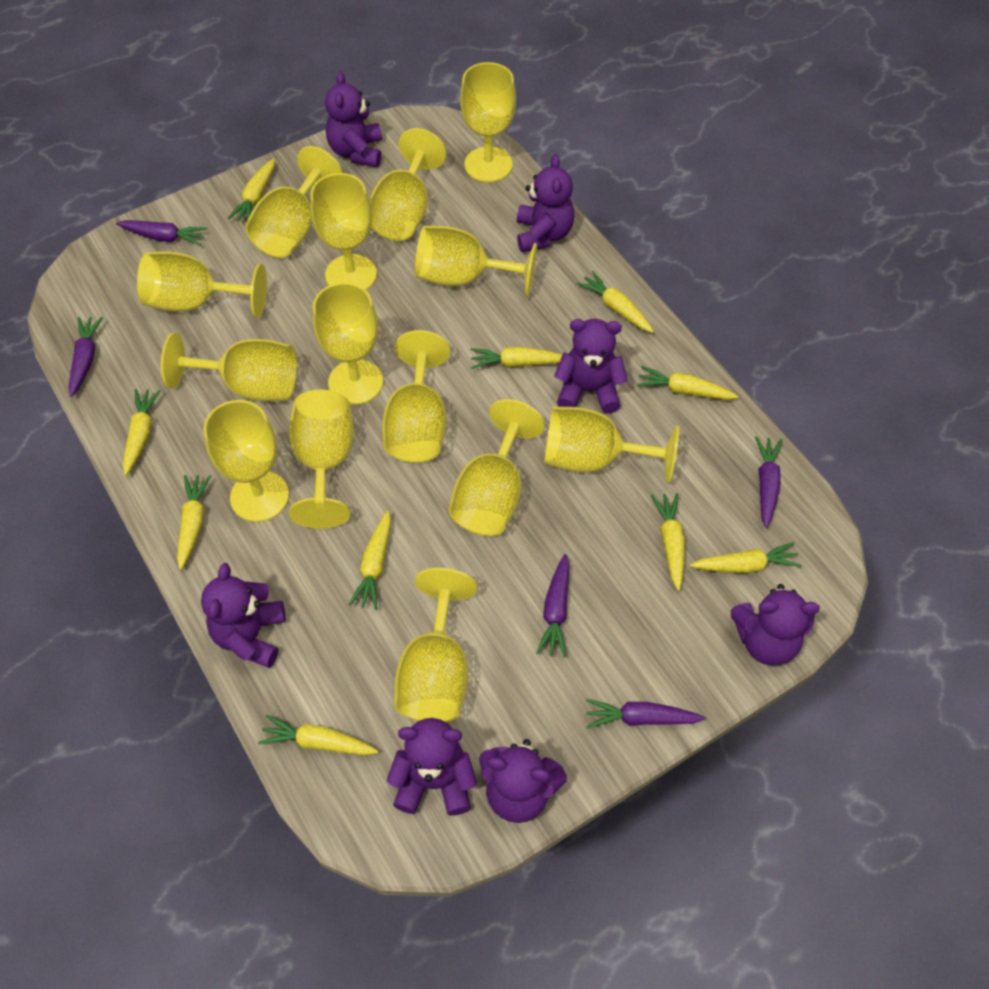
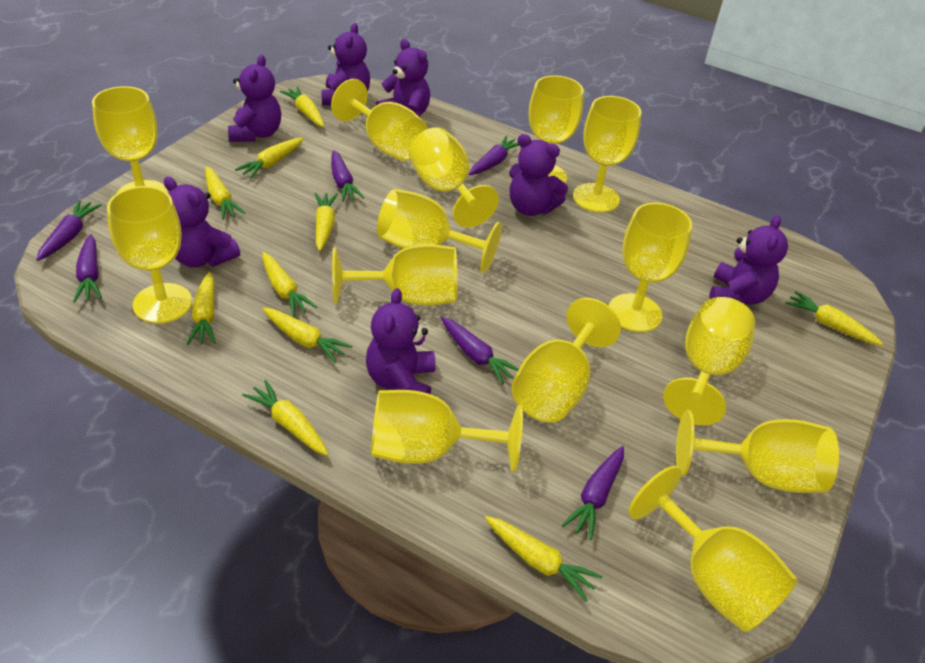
purple carrot: 5 -> 6

